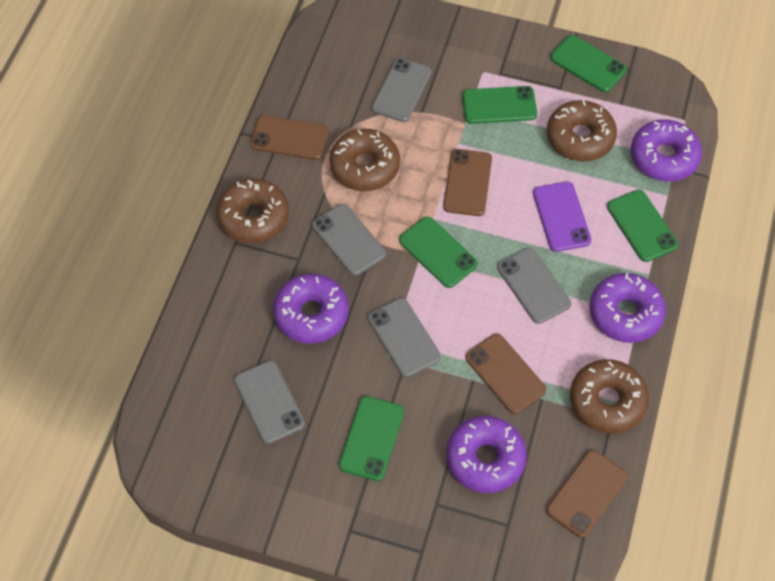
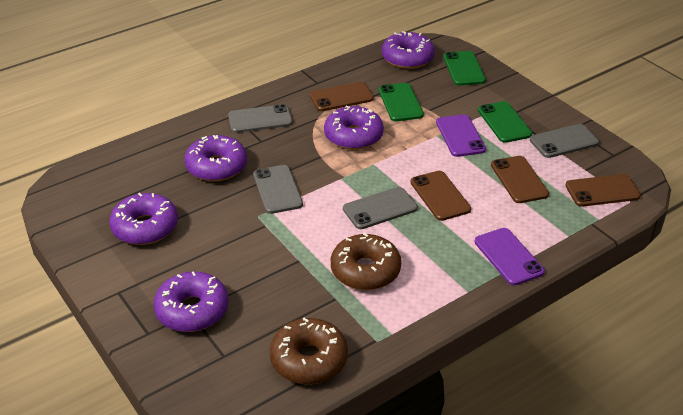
brown donut: 4 -> 2
green phone: 5 -> 3
grey phone: 5 -> 4
purple donut: 4 -> 5
purple phone: 1 -> 2

